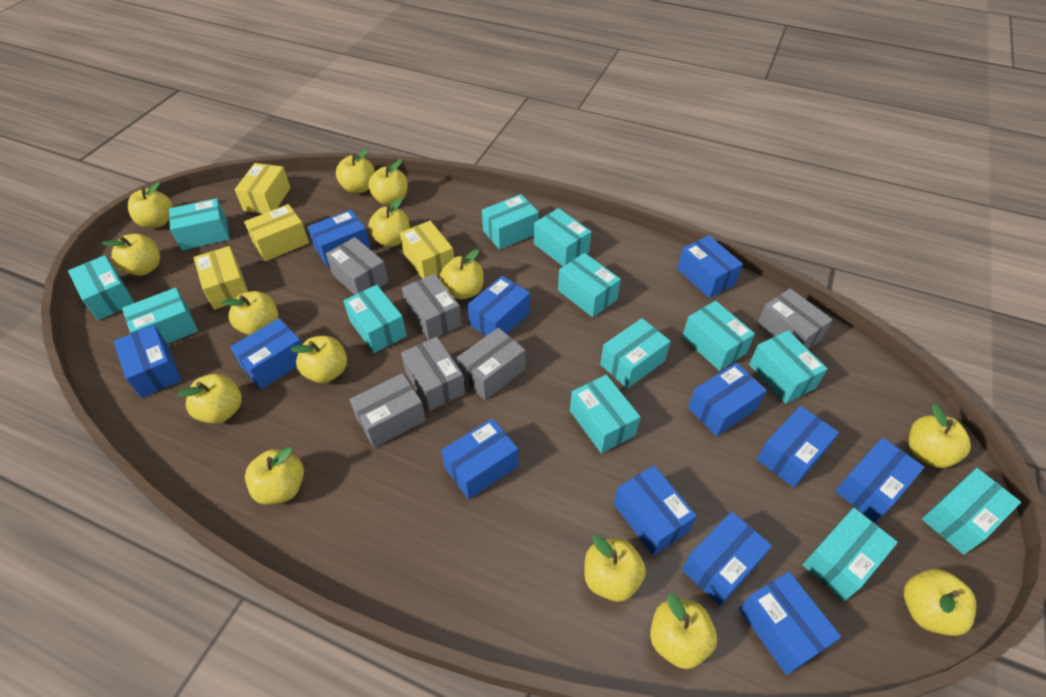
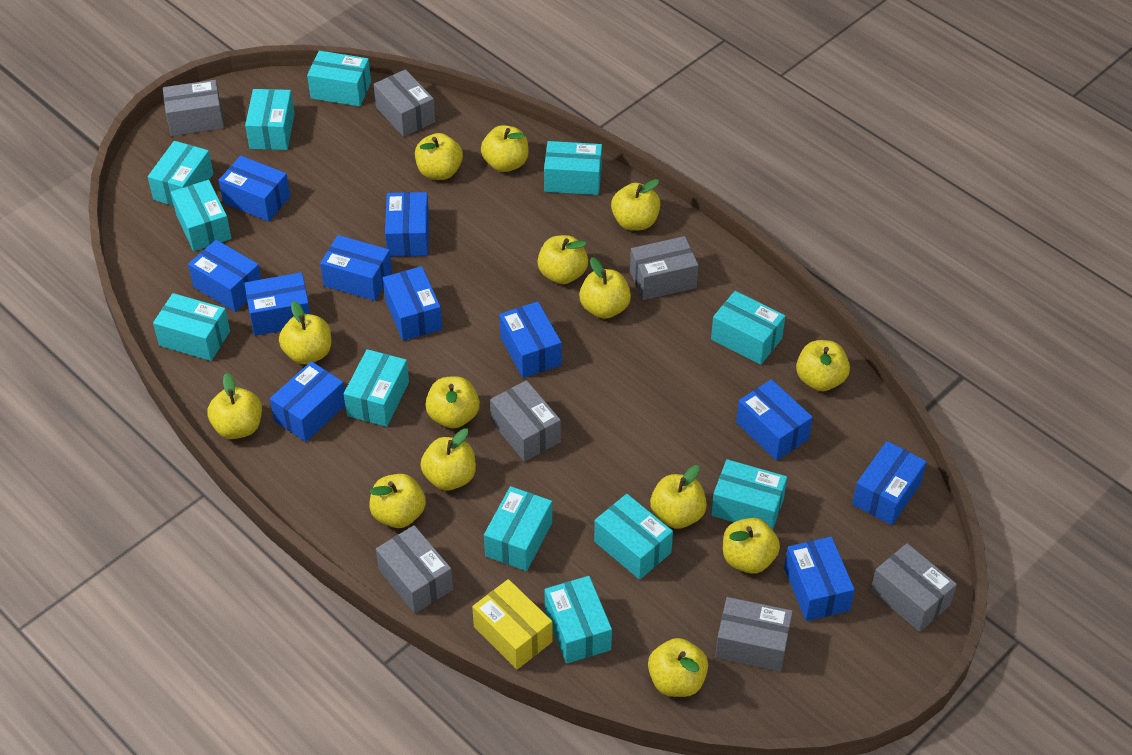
blue box: 12 -> 11
grey box: 6 -> 7
turquoise box: 13 -> 12
yellow box: 4 -> 1

